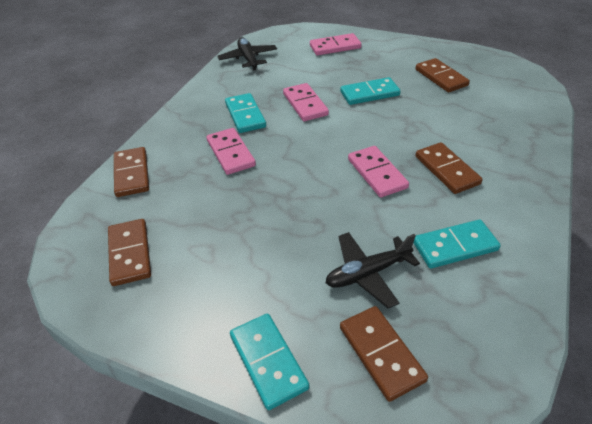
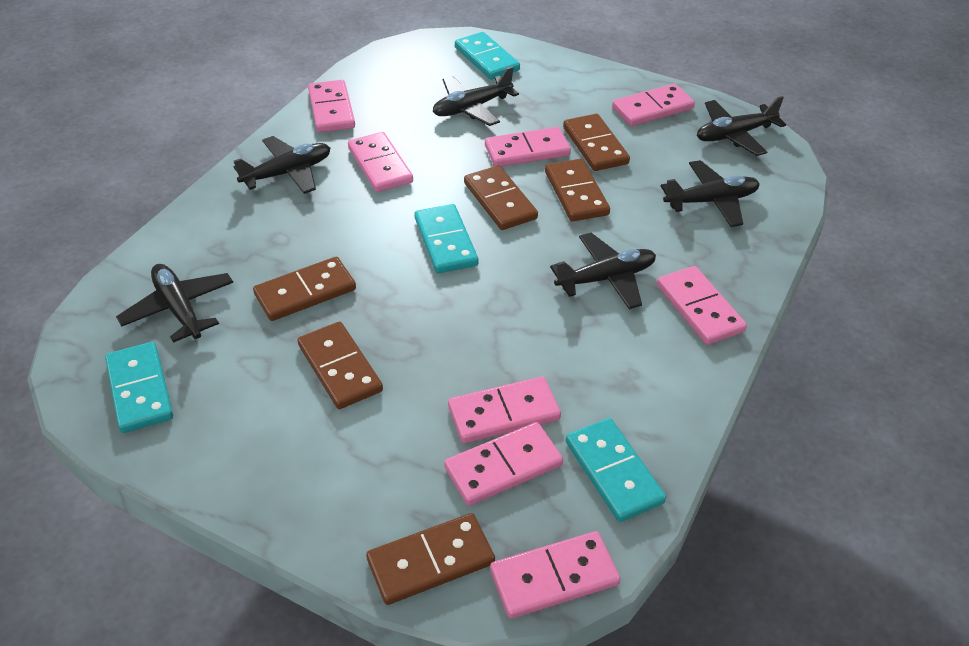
black plane: 2 -> 6
brown domino: 5 -> 6
pink domino: 4 -> 8

